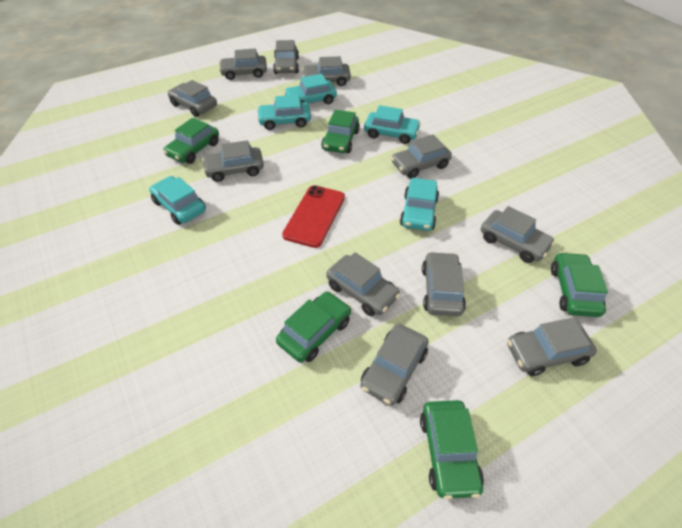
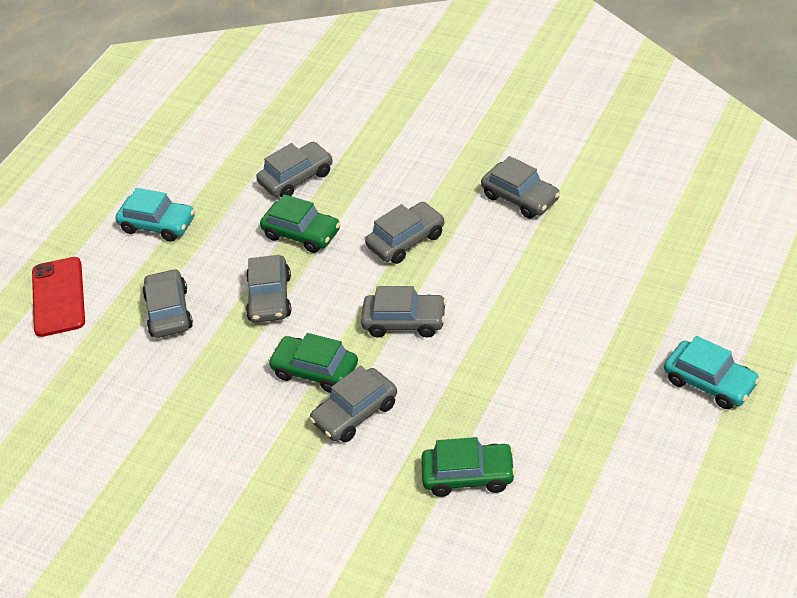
green car: 5 -> 3
grey car: 11 -> 7
turquoise car: 5 -> 2

